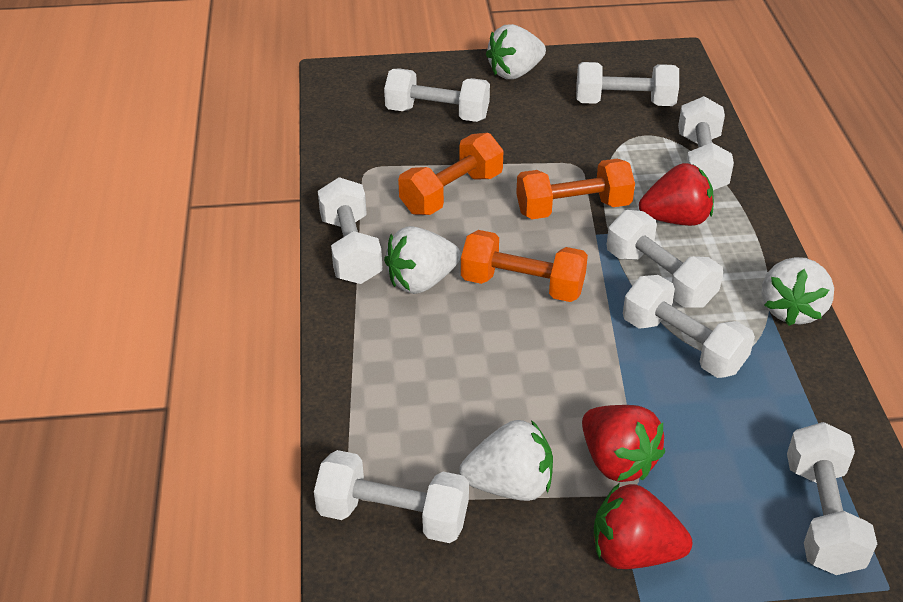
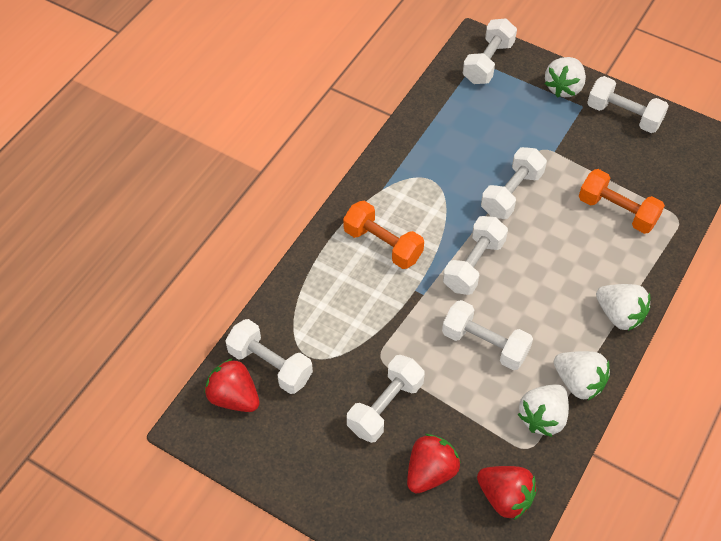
orange dumbbell: 3 -> 2
white dumbbell: 8 -> 7

